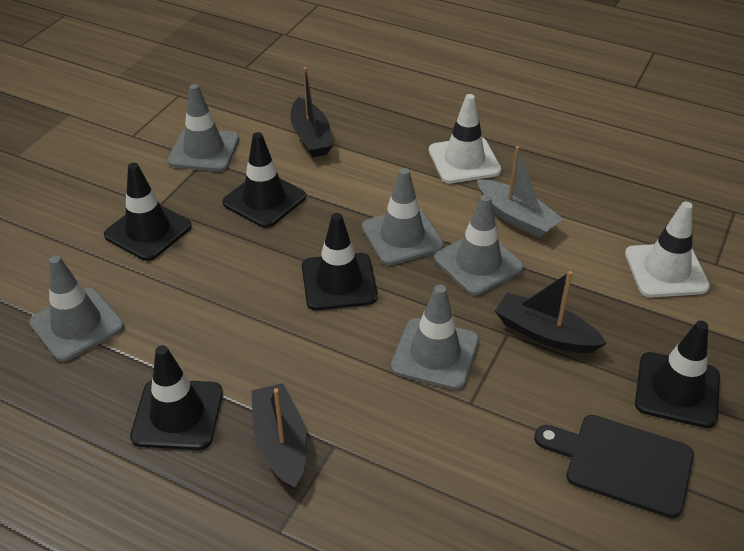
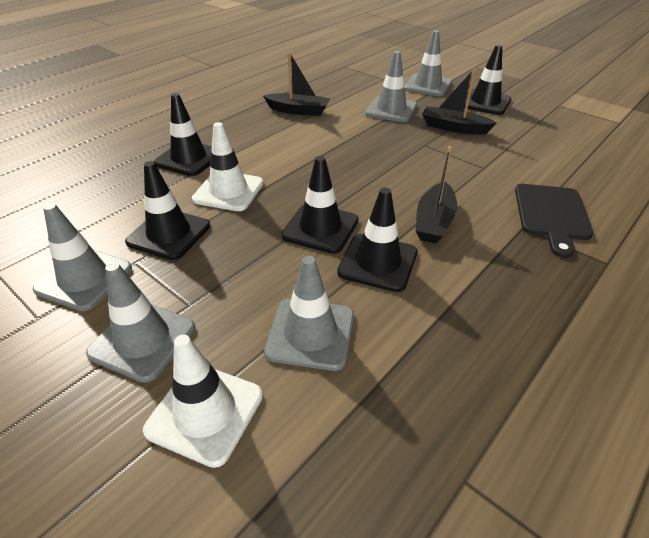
grey boat: 1 -> 0

